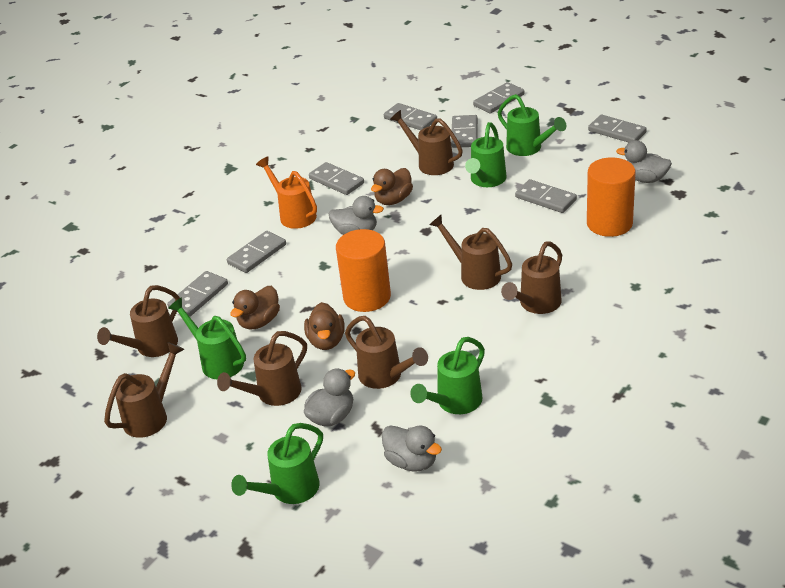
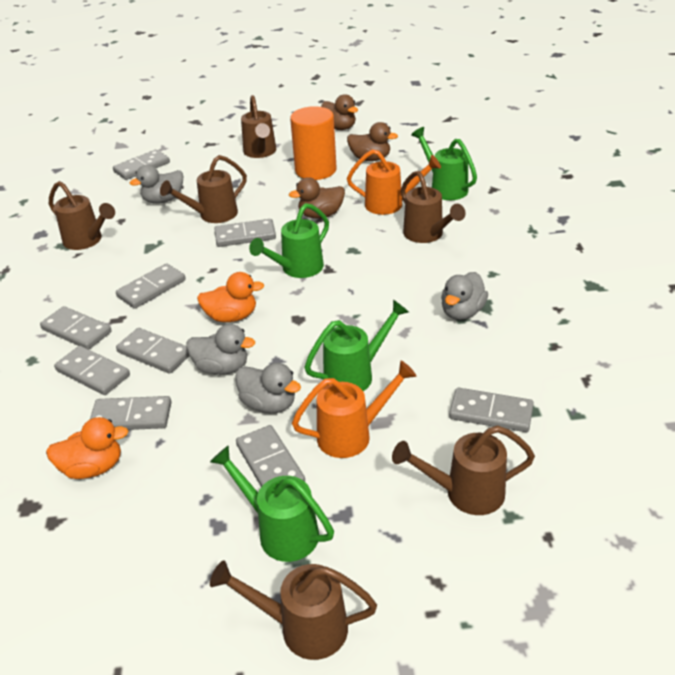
brown watering can: 7 -> 6
green watering can: 5 -> 4
grey domino: 8 -> 9
orange cylinder: 2 -> 1
orange duck: 0 -> 2
orange watering can: 1 -> 2

